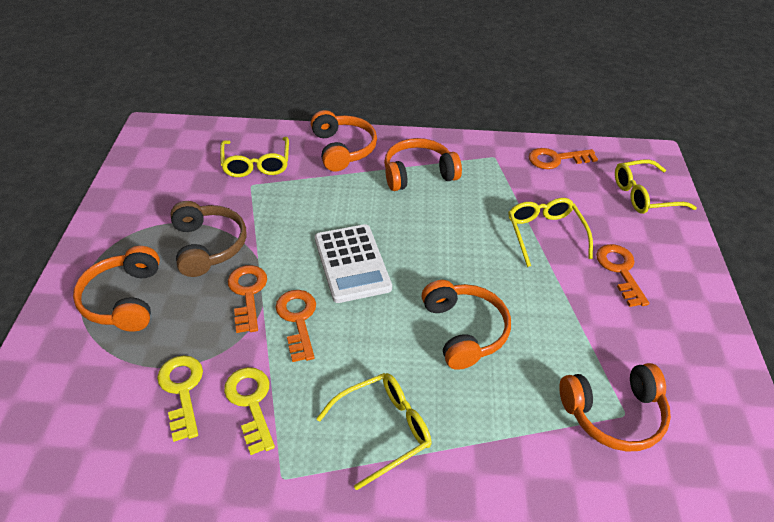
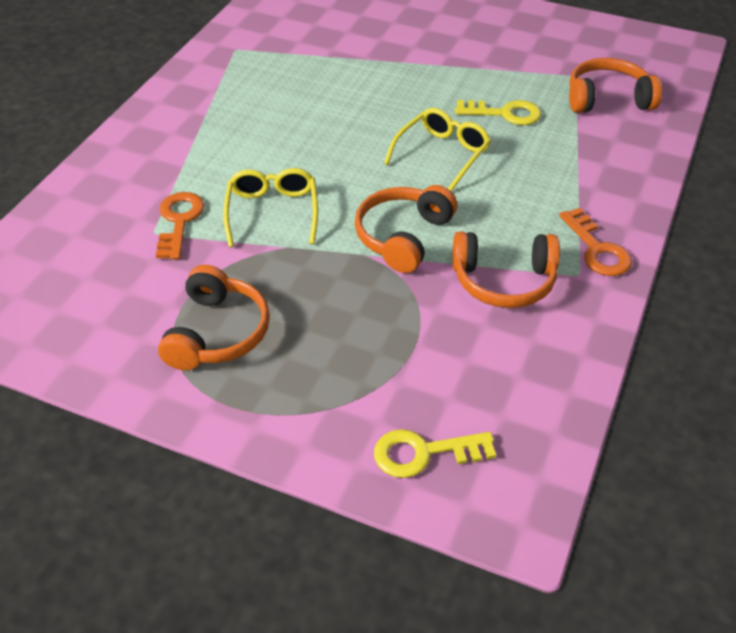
brown headphones: 1 -> 0
orange headphones: 5 -> 4
orange key: 4 -> 2
white calculator: 1 -> 0
yellow glasses: 4 -> 2

